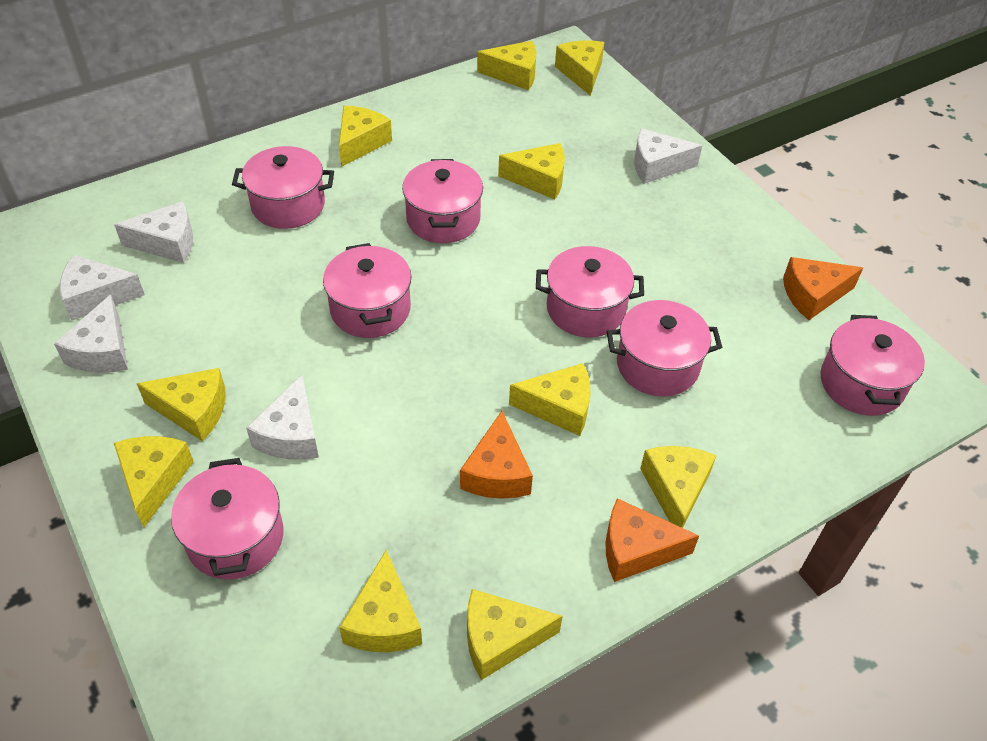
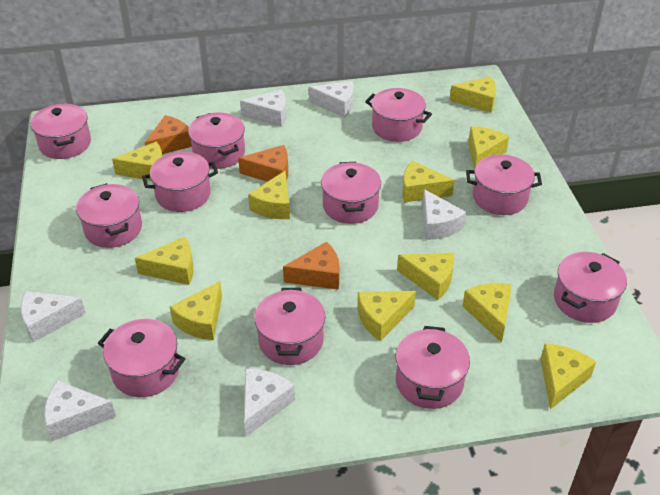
pink pot: 7 -> 11
white cheese: 5 -> 6
yellow cheese: 10 -> 11

